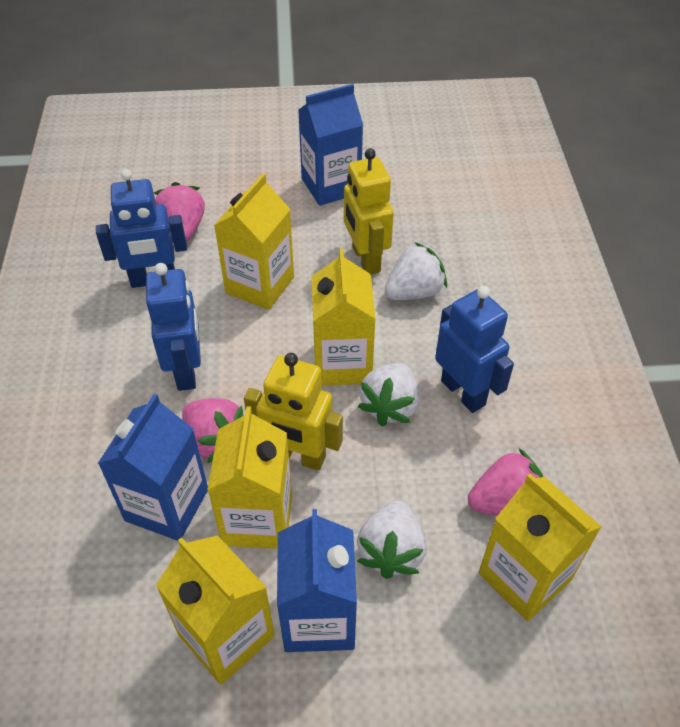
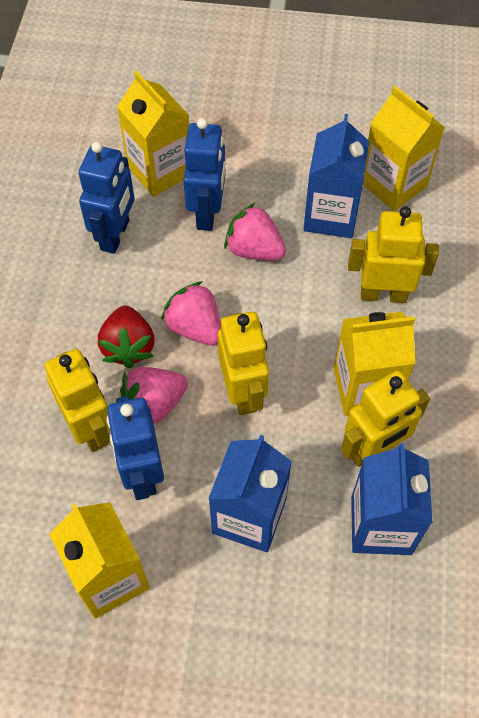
red strawberry: 0 -> 1
white strawberry: 3 -> 0
yellow carton: 5 -> 4
yellow robot: 2 -> 4

